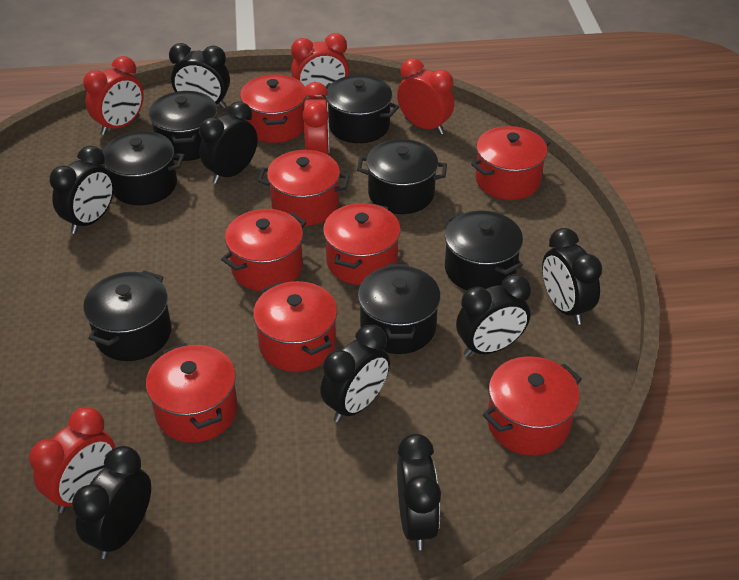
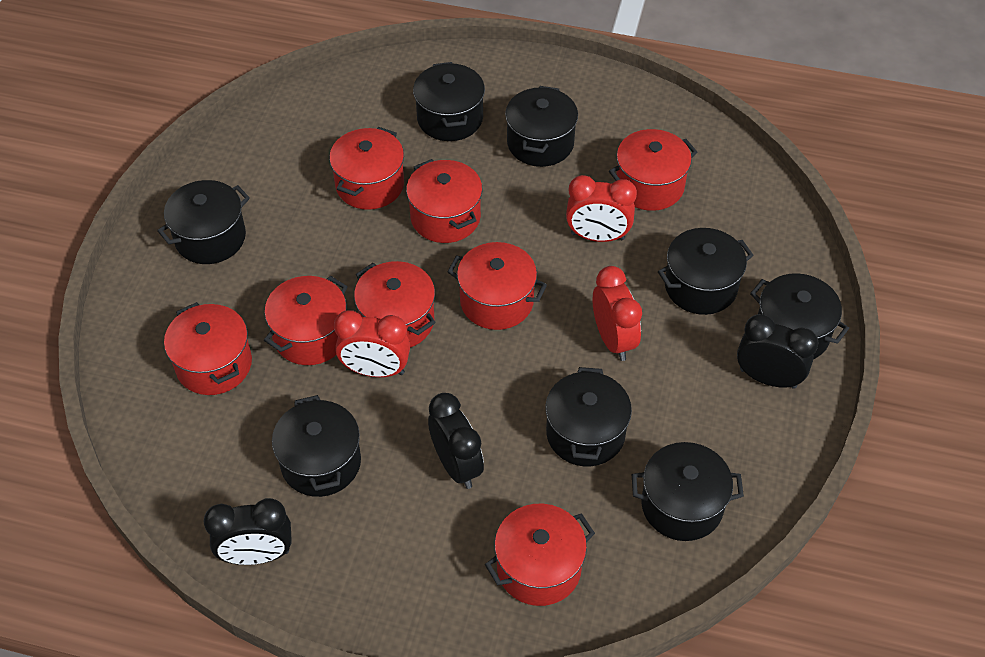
black clock: 8 -> 3
black pot: 7 -> 8
red clock: 5 -> 3

